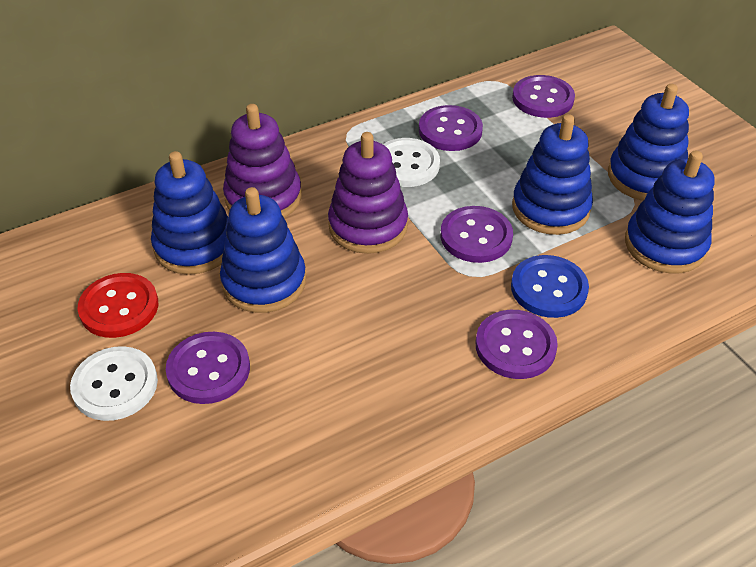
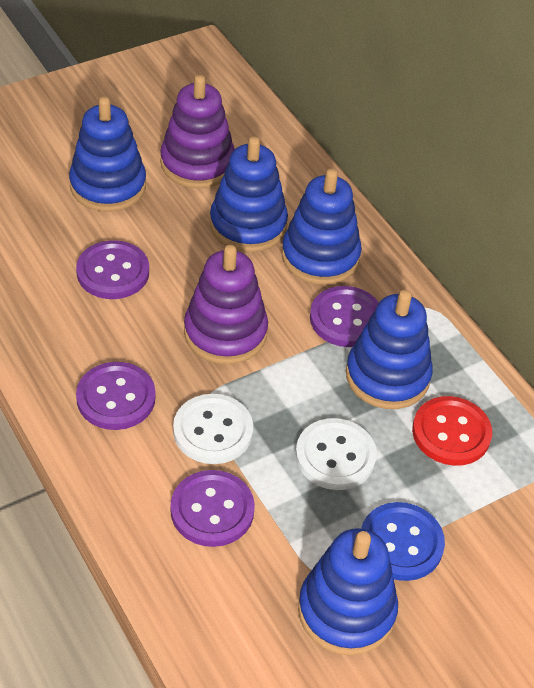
purple button: 5 -> 4

